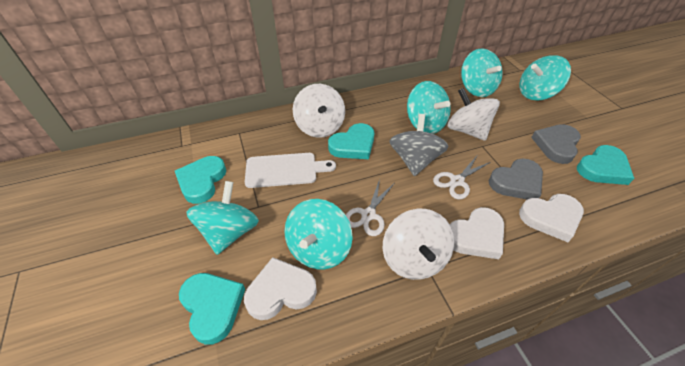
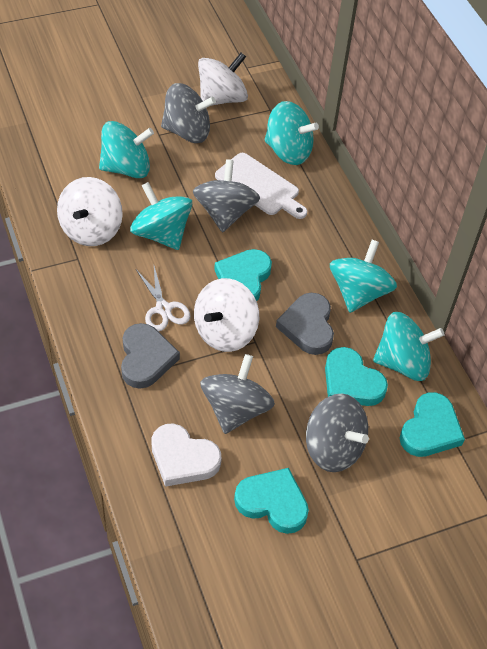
grey spinning top: 1 -> 4
white heart: 3 -> 1
white scissors: 2 -> 1

